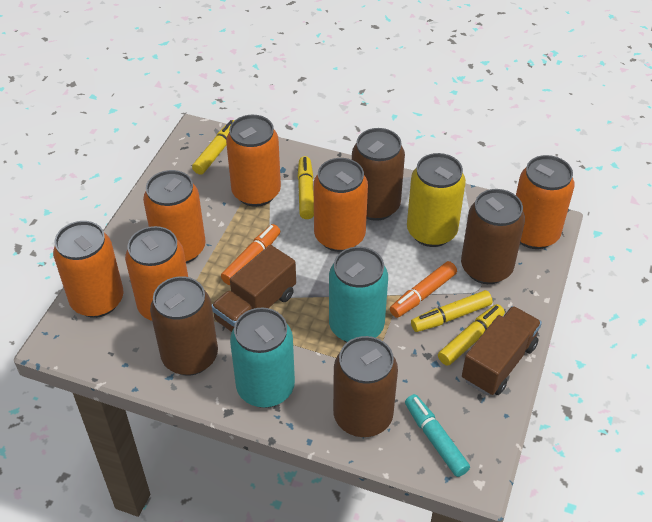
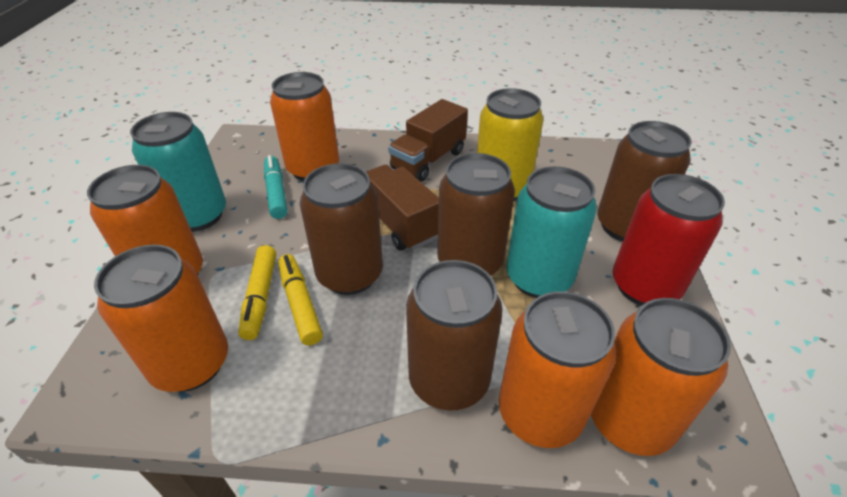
orange can: 6 -> 5
orange marker: 2 -> 0
red can: 0 -> 1
yellow marker: 4 -> 2

